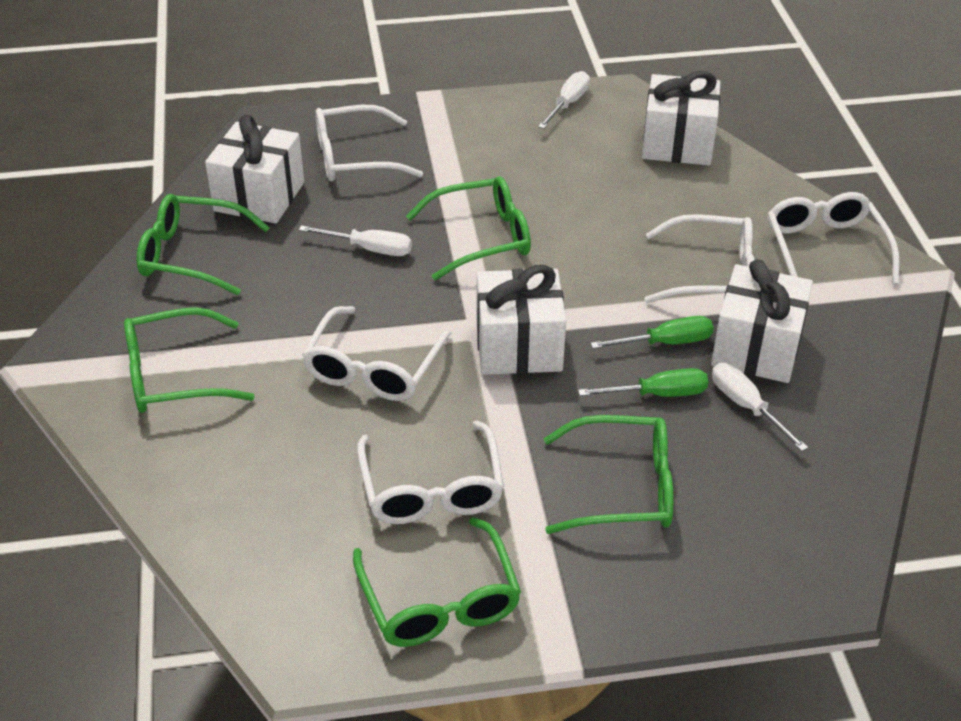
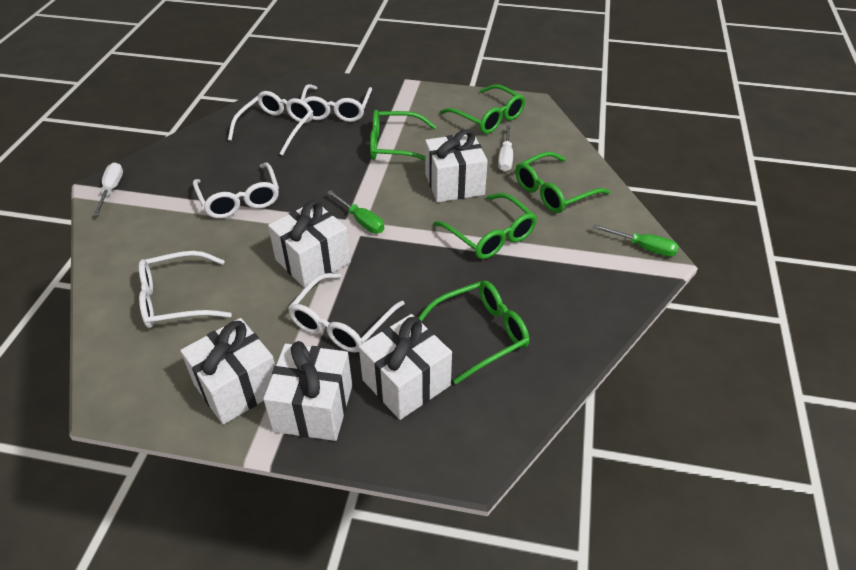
white gift: 4 -> 5
white screwdriver: 3 -> 2

